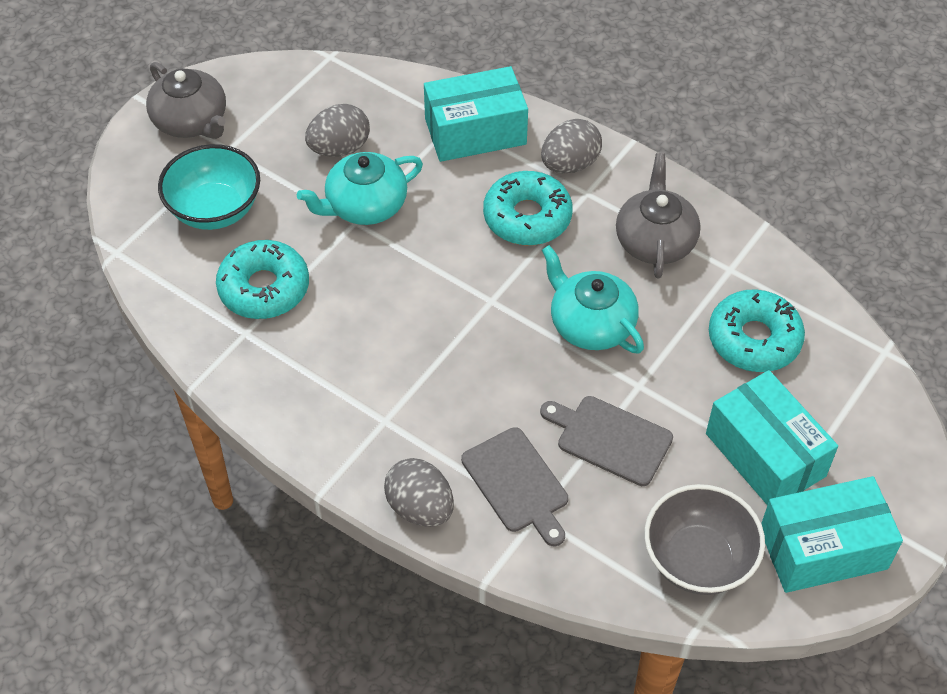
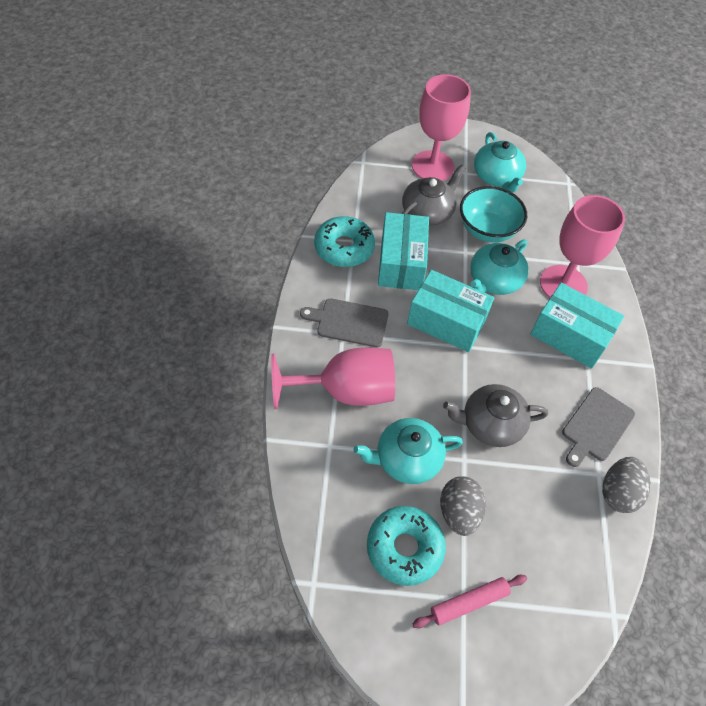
grey bowl: 1 -> 0
grey egg: 3 -> 2
pink goblet: 0 -> 3
pink rolling pin: 0 -> 1
turquoise donut: 3 -> 2
turquoise teapot: 2 -> 3

